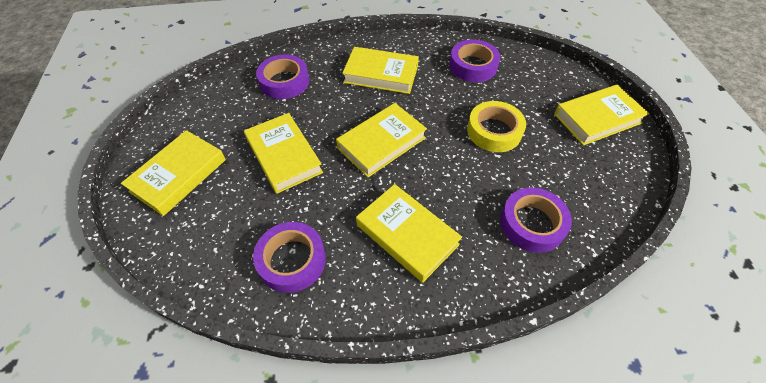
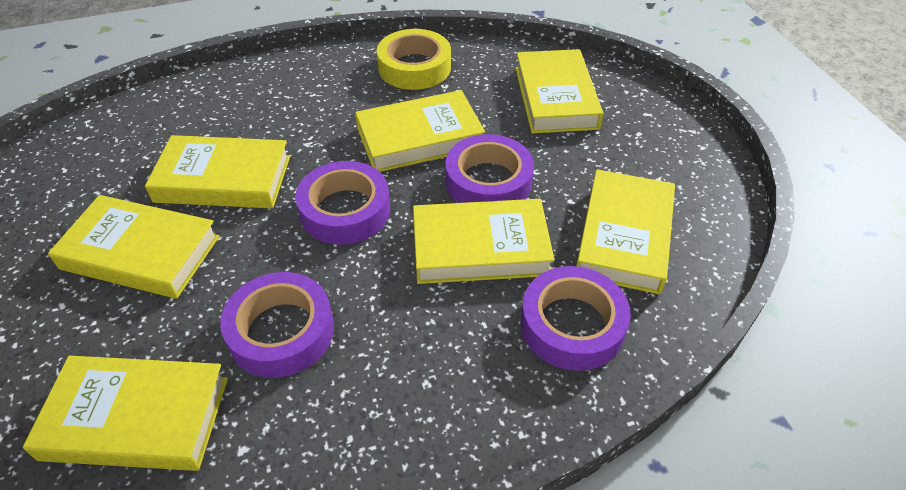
yellow book: 6 -> 7

